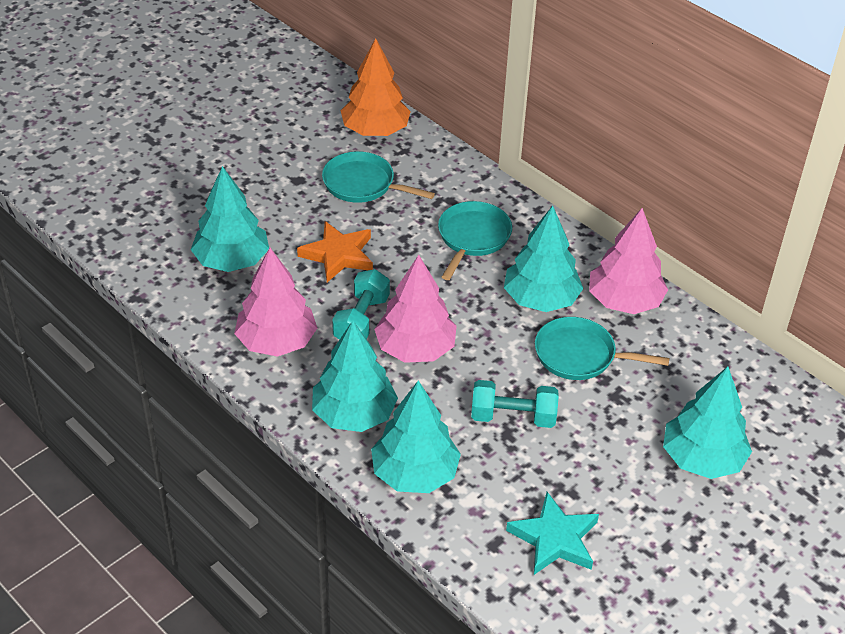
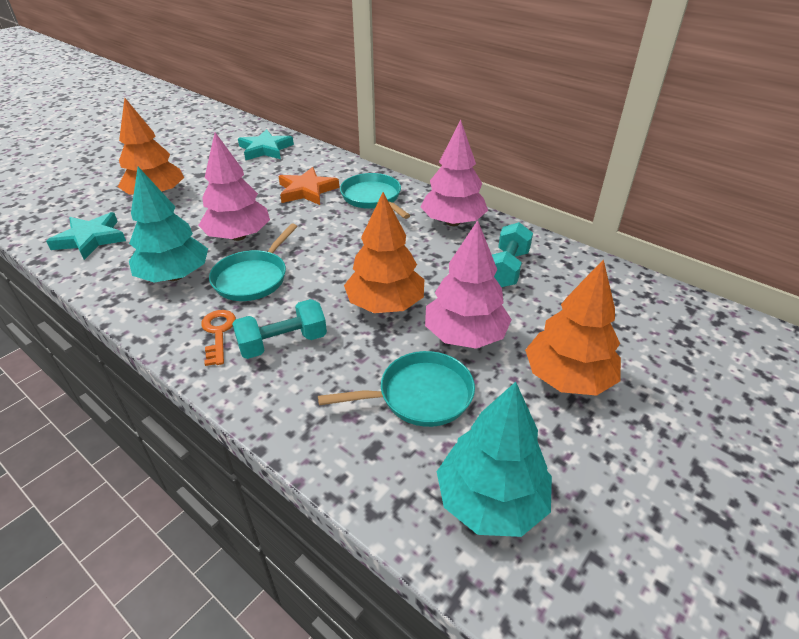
orange key: 0 -> 1
orange tree: 1 -> 3
turquoise star: 1 -> 2
turquoise tree: 5 -> 2

